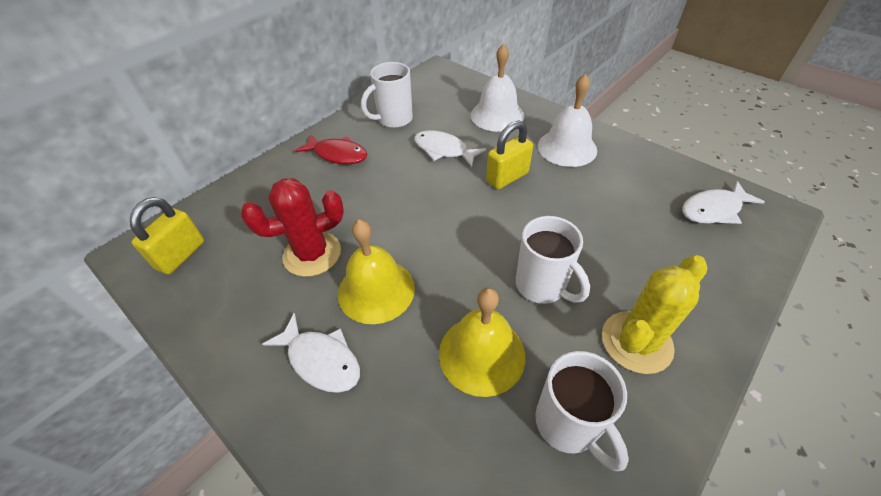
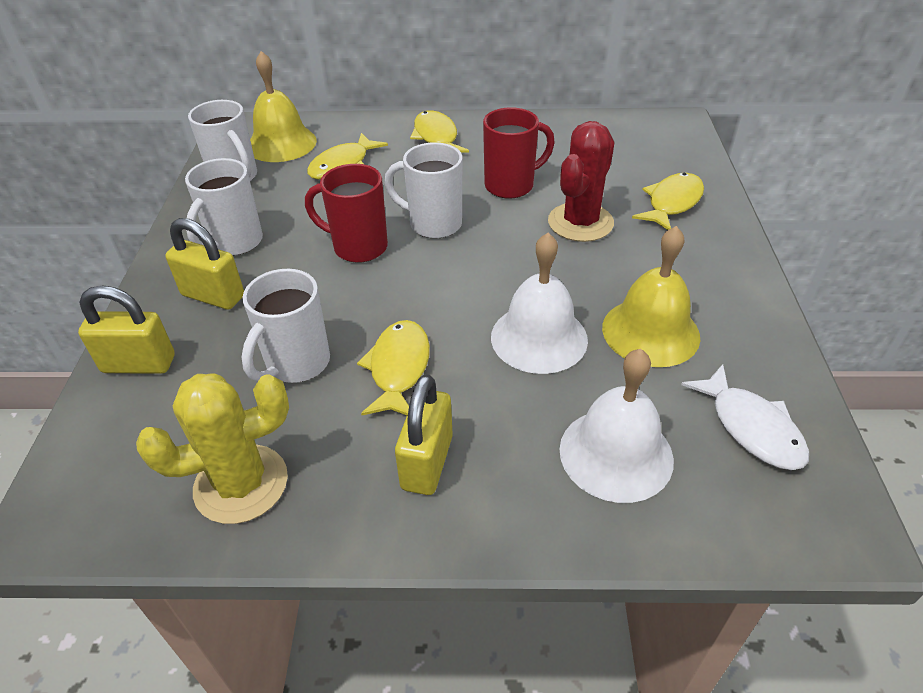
red fish: 1 -> 0
red mug: 0 -> 2
white fish: 3 -> 1
white mug: 3 -> 4
yellow fish: 0 -> 4
yellow padlock: 2 -> 3

